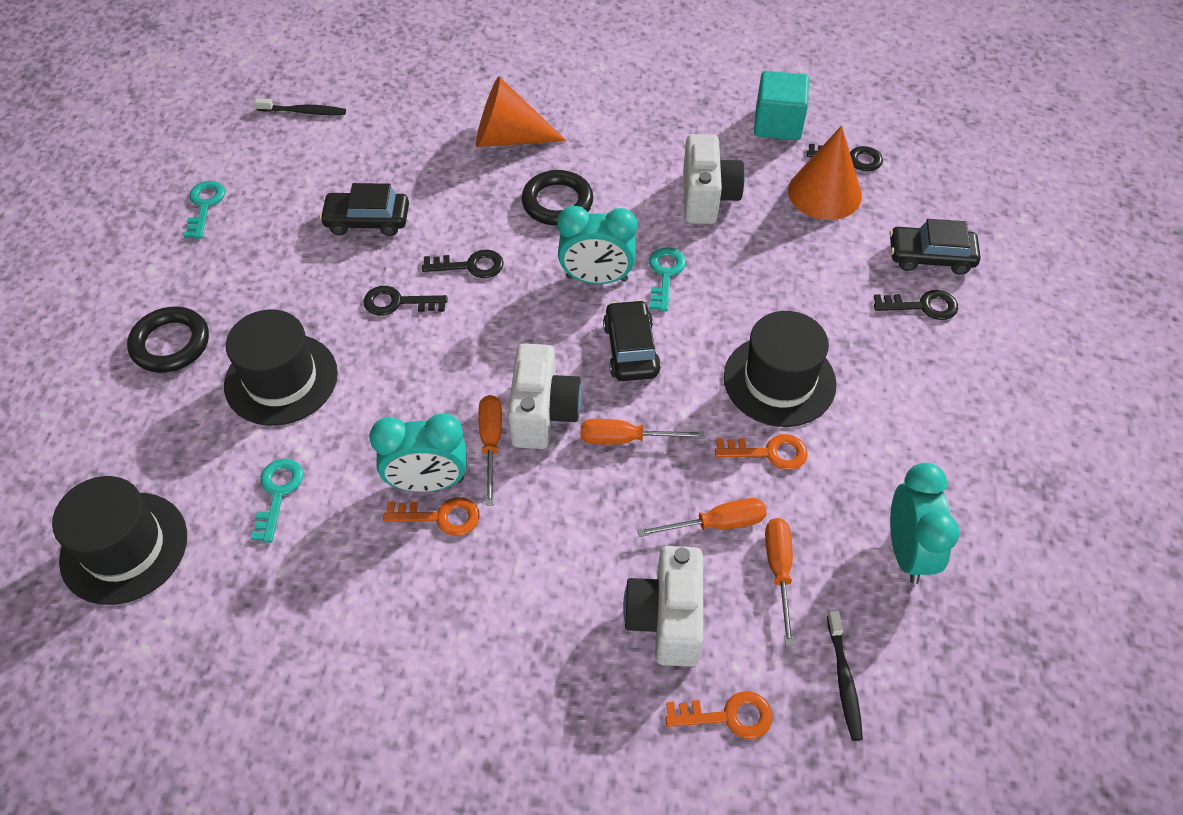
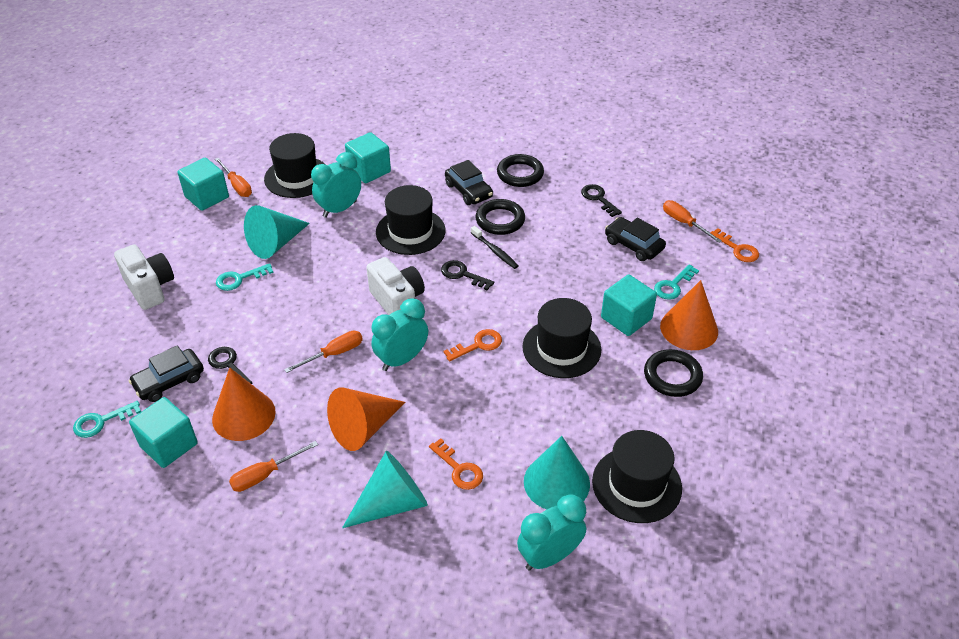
black hat: 3 -> 4
black key: 4 -> 3
black ring: 2 -> 3
black toothbrush: 2 -> 1
orange cone: 2 -> 3
turquoise cone: 0 -> 3
turquoise cube: 1 -> 4
white camera: 3 -> 2

